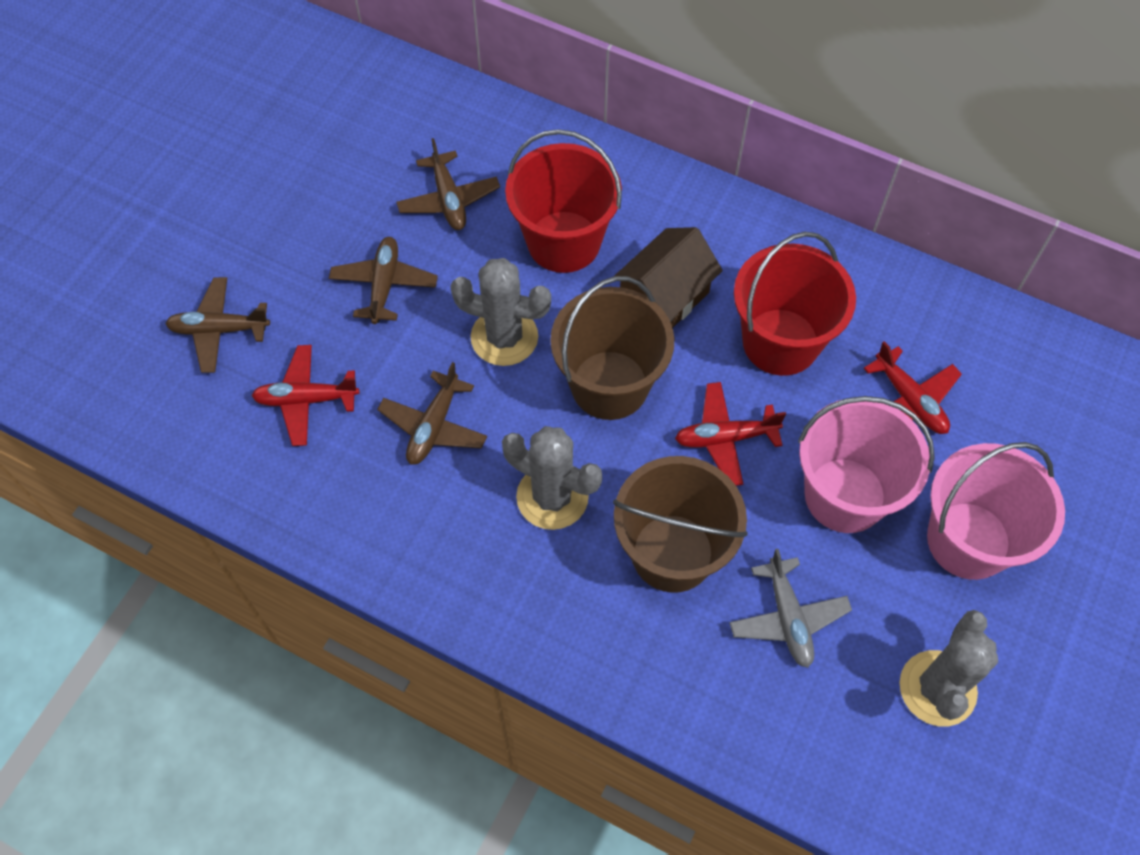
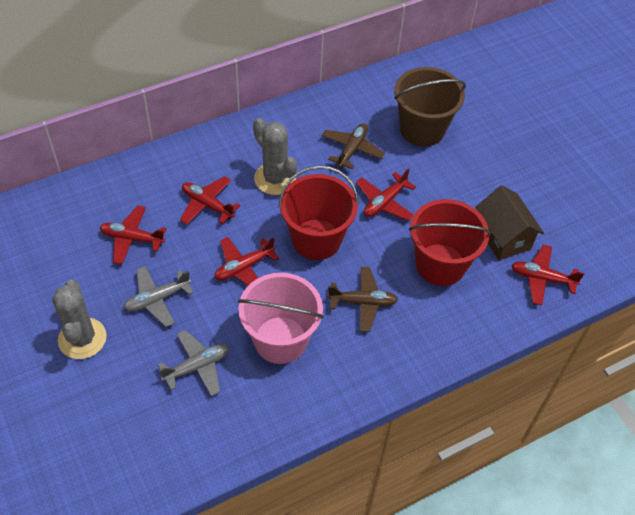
brown bucket: 2 -> 1
brown plane: 4 -> 2
grey cactus: 3 -> 2
grey plane: 1 -> 2
pink bucket: 2 -> 1
red plane: 3 -> 5

